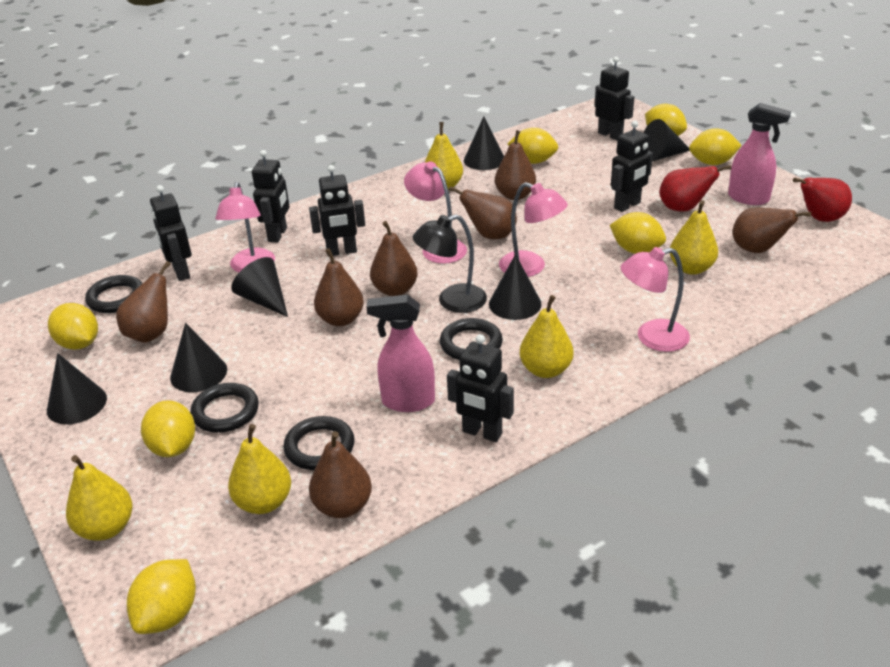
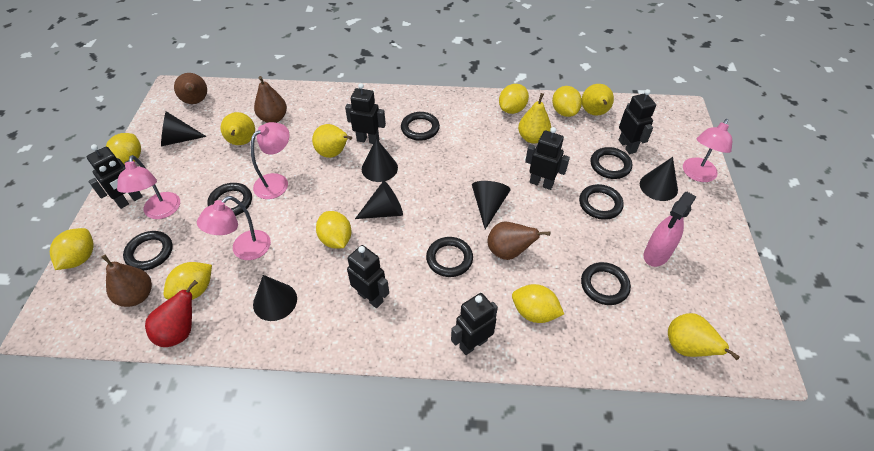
black lamp: 1 -> 0
black ring: 4 -> 7
brown pear: 7 -> 4
pink spray bottle: 2 -> 1
red pear: 2 -> 1

